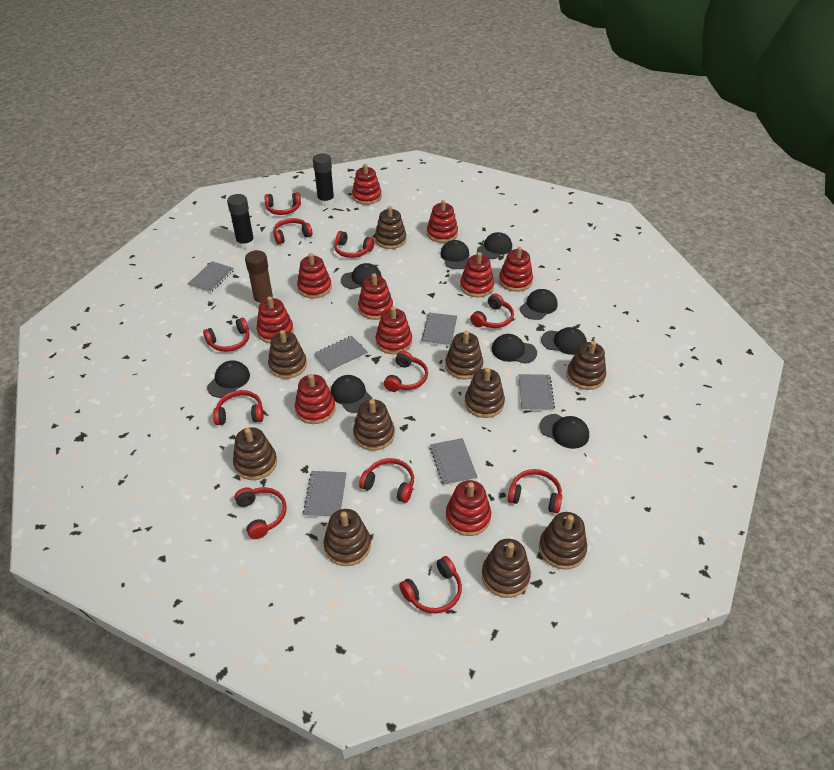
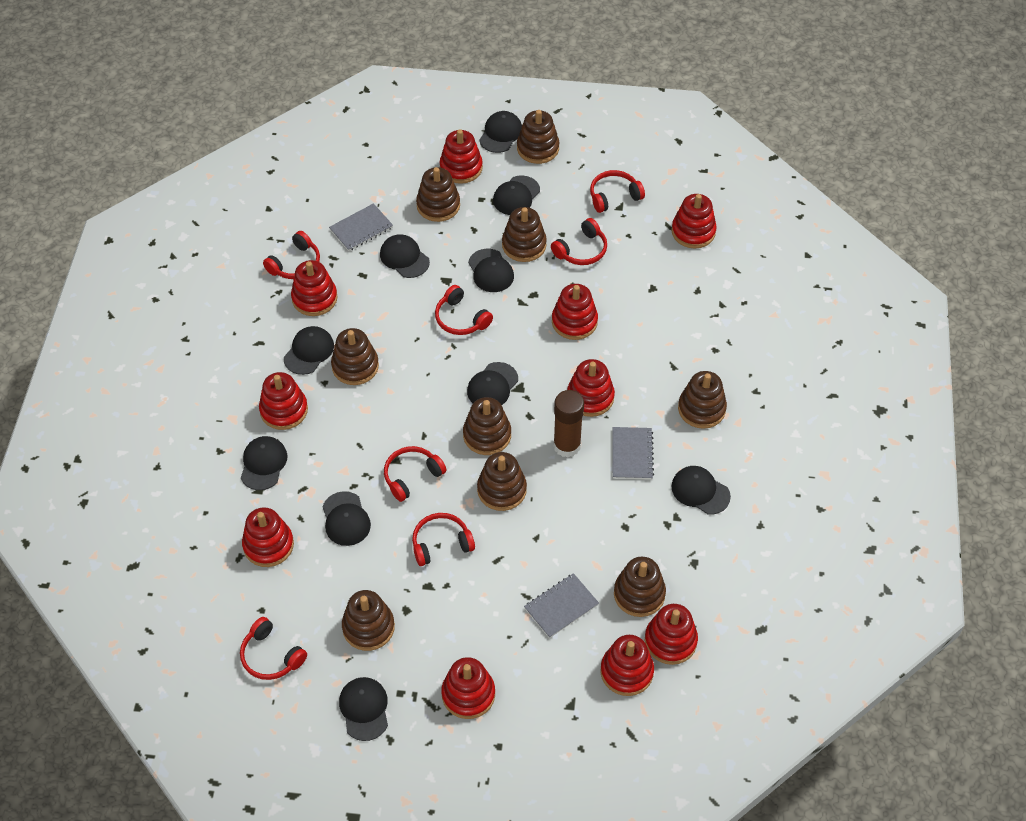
black cap: 9 -> 10
black glue stick: 2 -> 0
brown stacking toy: 10 -> 9
grey notebook: 6 -> 3
red headphones: 11 -> 7

